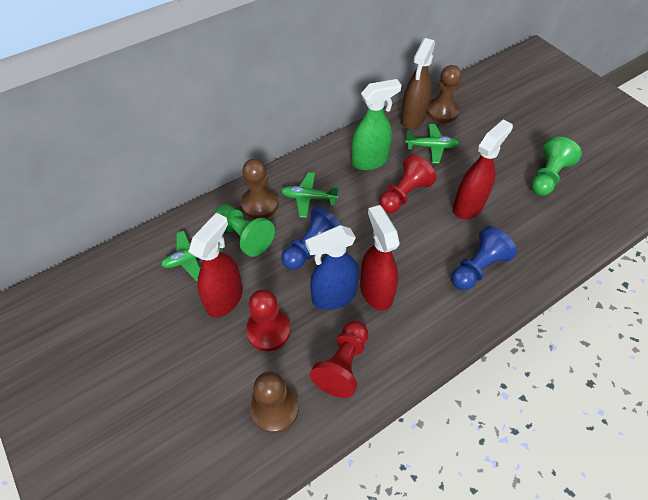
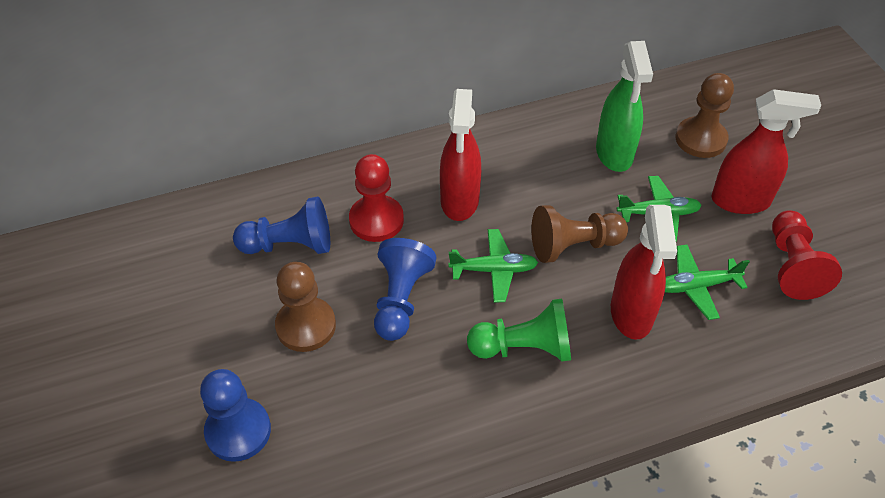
blue pawn: 2 -> 3
blue spray bottle: 1 -> 0
brown spray bottle: 1 -> 0
green pawn: 2 -> 1
red pawn: 3 -> 2

